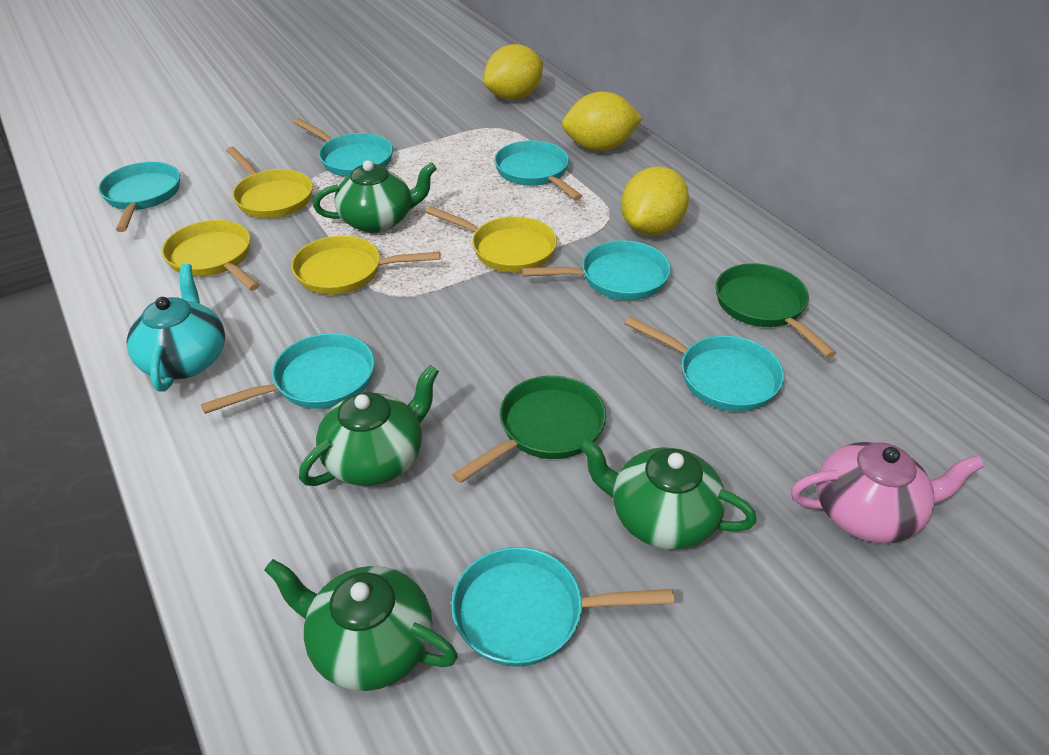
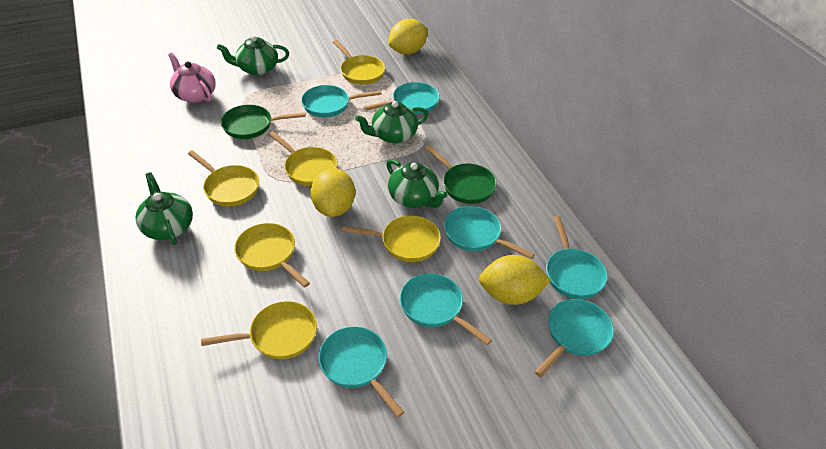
turquoise teapot: 1 -> 0
yellow pan: 4 -> 6

